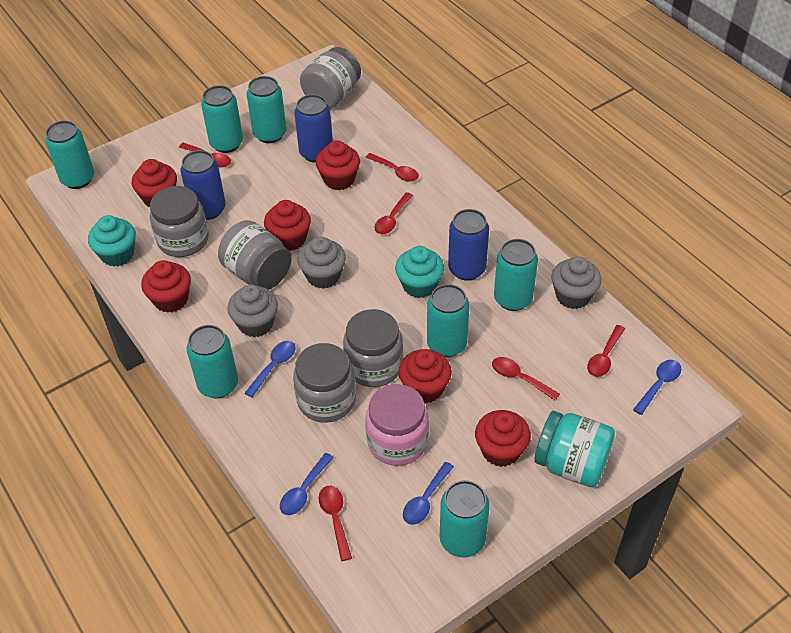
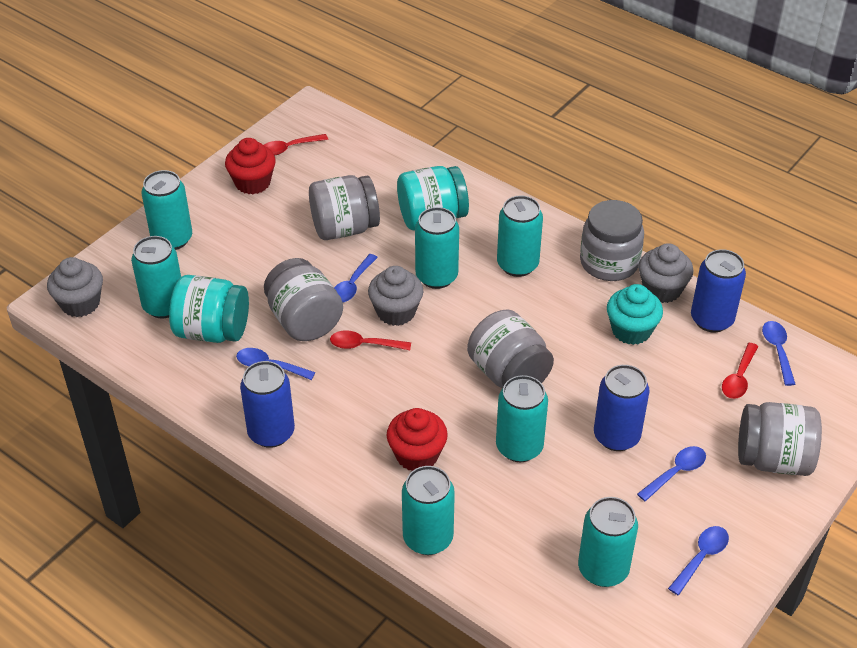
blue spoon: 4 -> 5
pink jar: 1 -> 0
red cupcake: 6 -> 2
red spoon: 6 -> 3
turquoise cupcake: 2 -> 1
turquoise jar: 1 -> 2

